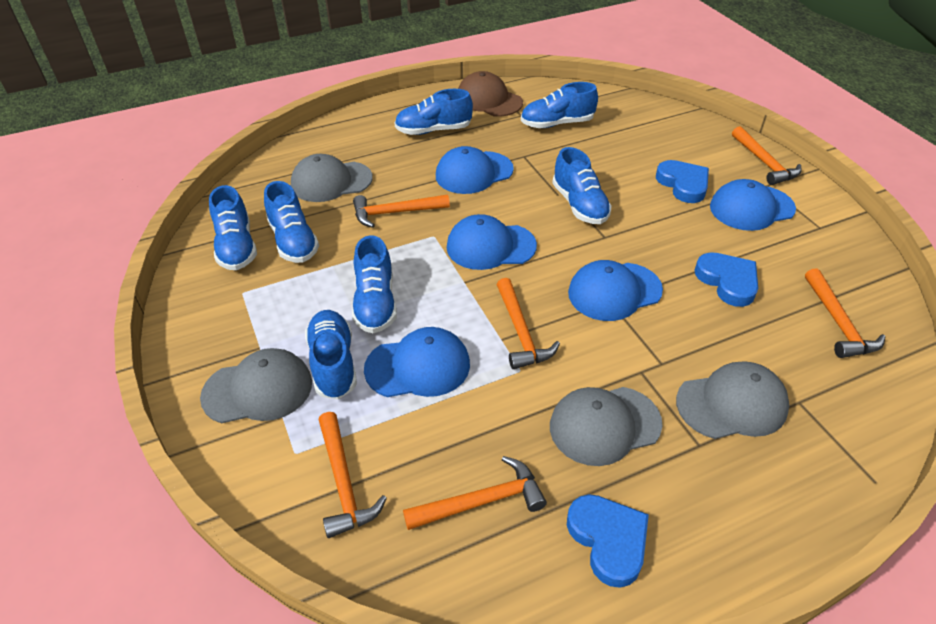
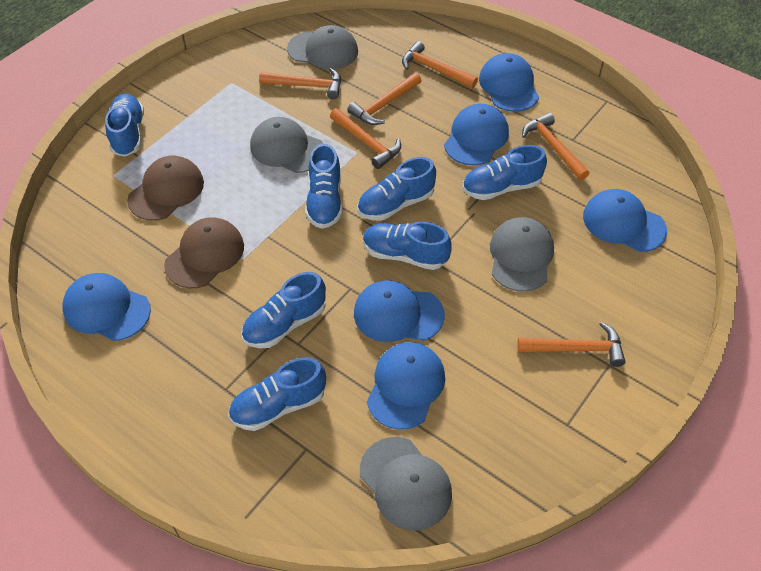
blue cap: 5 -> 6
blue heart: 3 -> 0
brown cap: 1 -> 2

